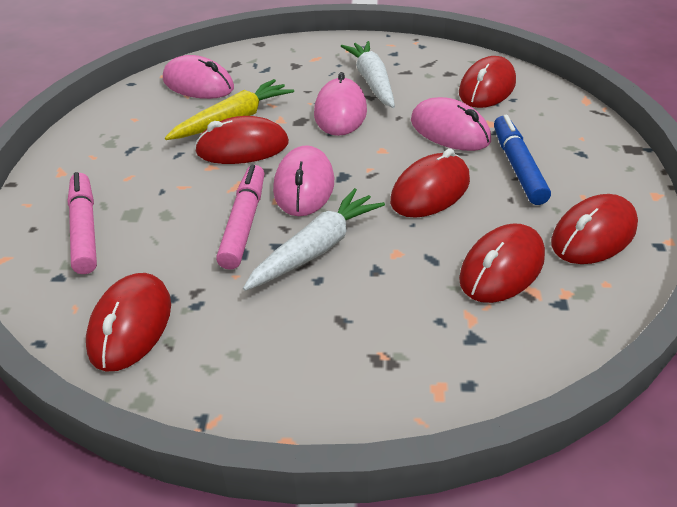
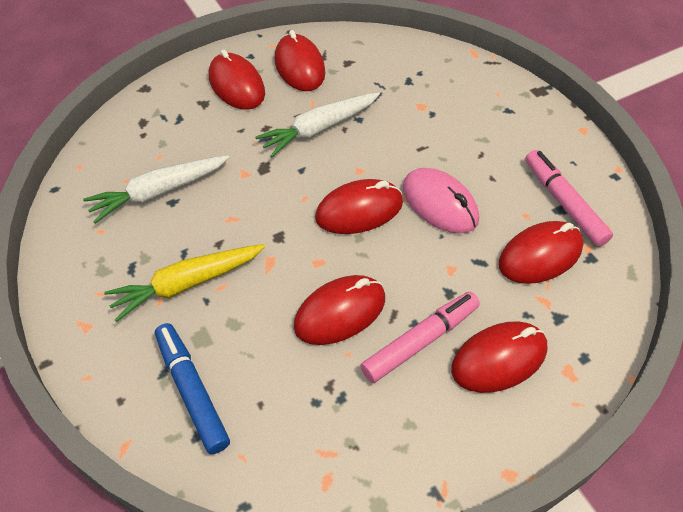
pink mouse: 4 -> 1

